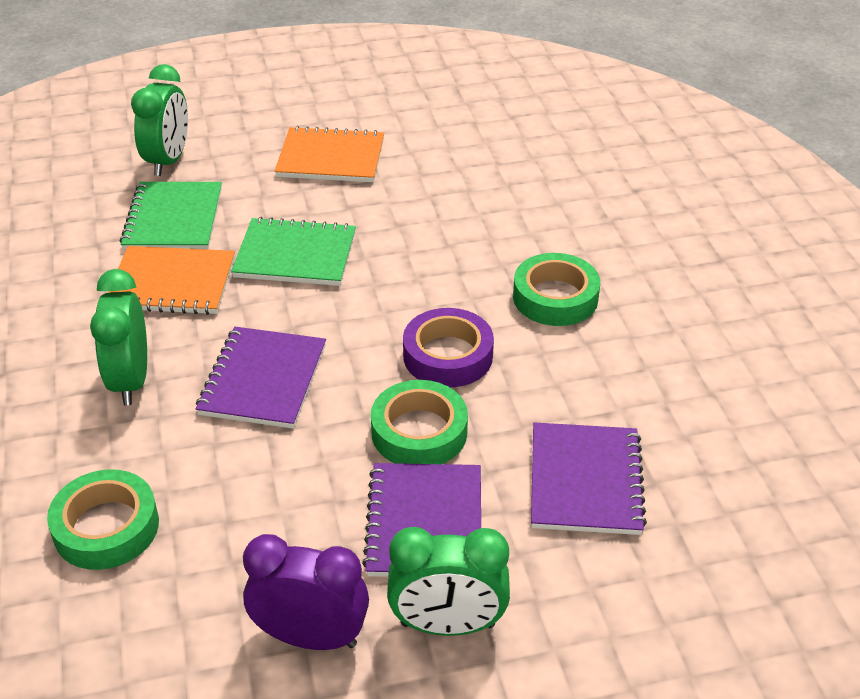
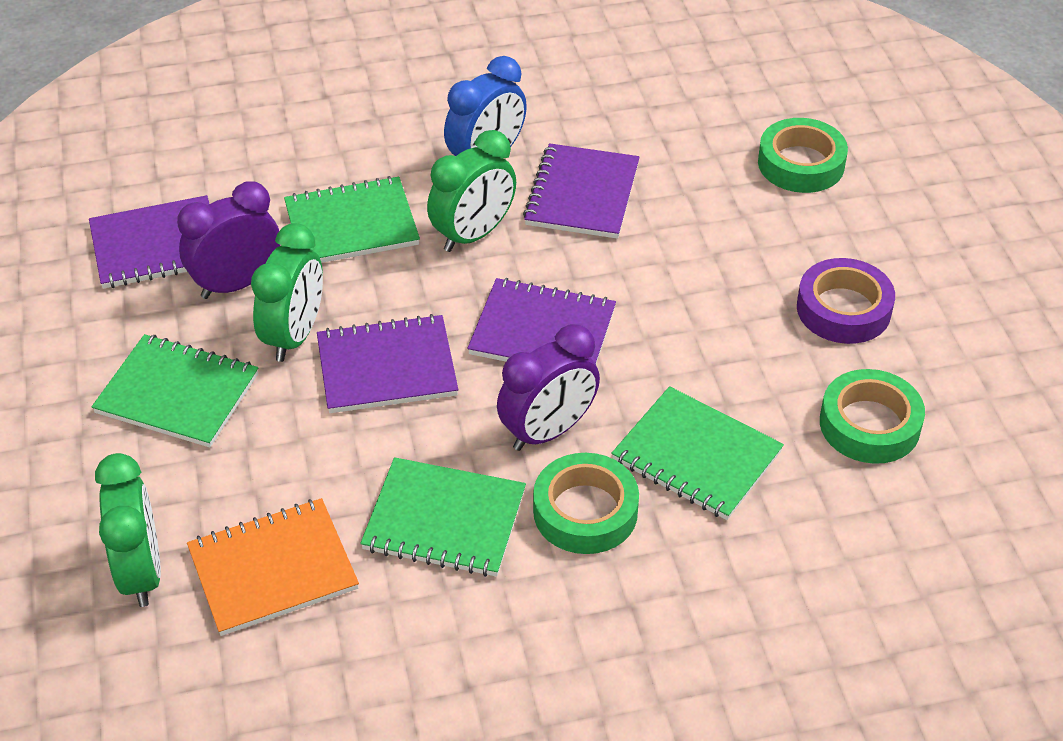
blue clock: 0 -> 1
green notebook: 2 -> 4
orange notebook: 2 -> 1
purple clock: 1 -> 2
purple notebook: 3 -> 4

